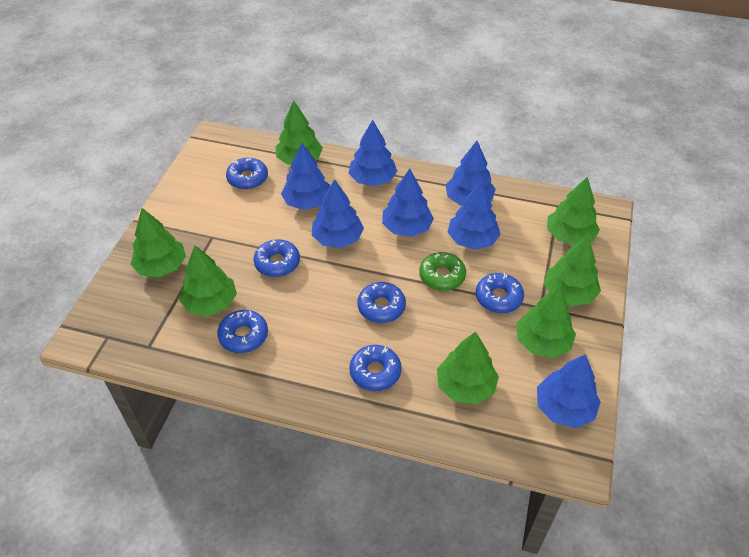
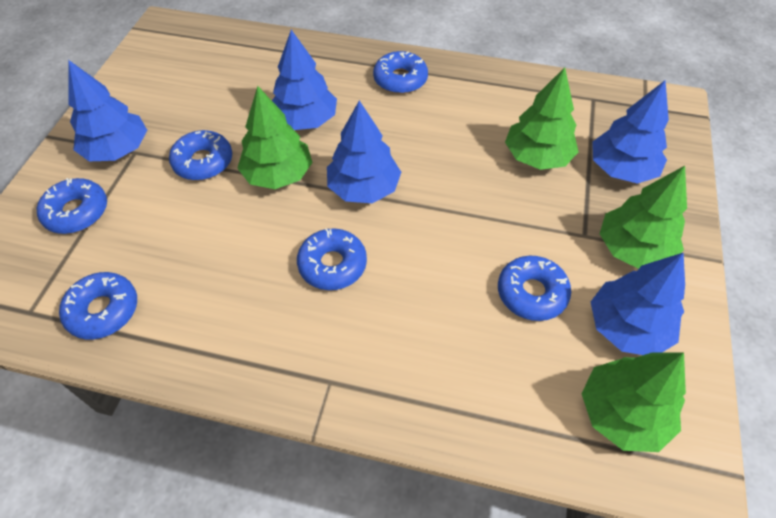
blue tree: 7 -> 5
green donut: 1 -> 0
green tree: 7 -> 4

